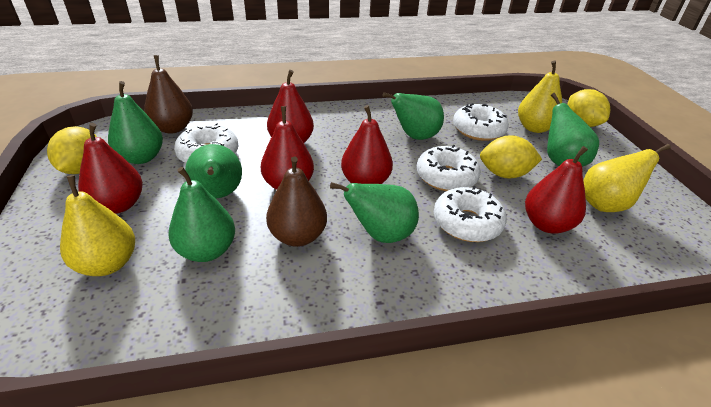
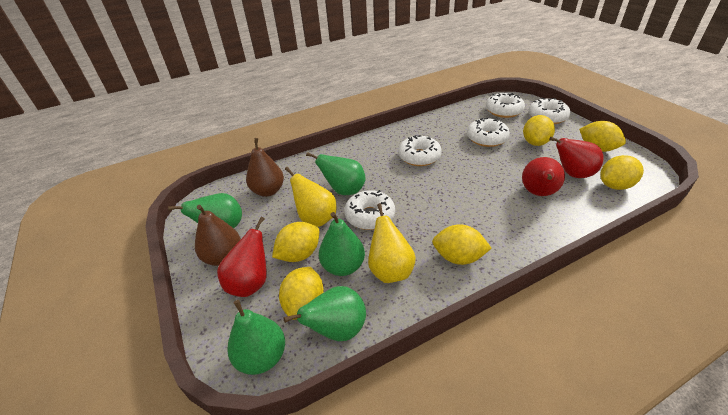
green pear: 6 -> 5
red pear: 5 -> 3
white donut: 4 -> 5
yellow lemon: 3 -> 6
yellow pear: 3 -> 2

